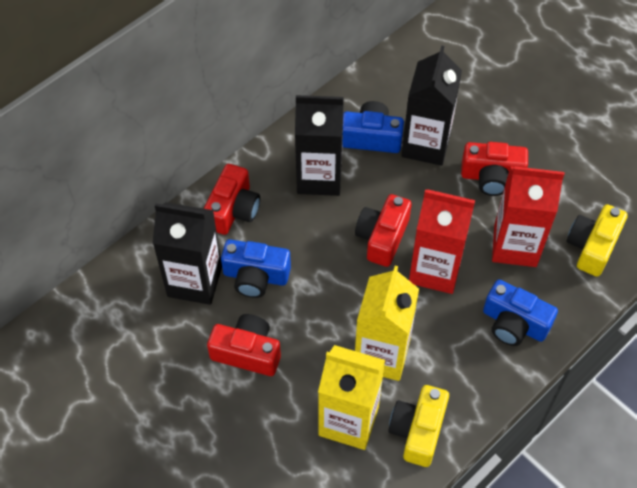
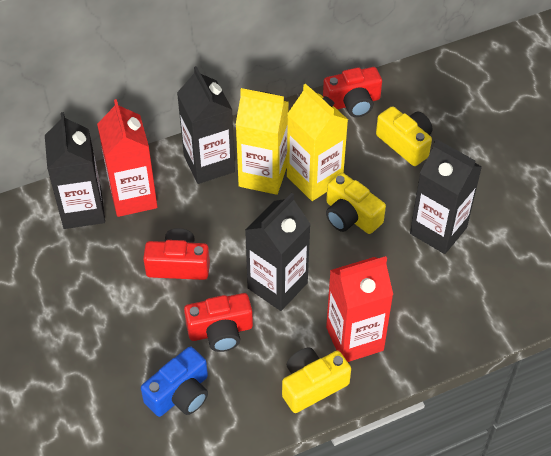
black carton: 3 -> 4
blue camera: 3 -> 1
red camera: 4 -> 3
yellow camera: 2 -> 3

